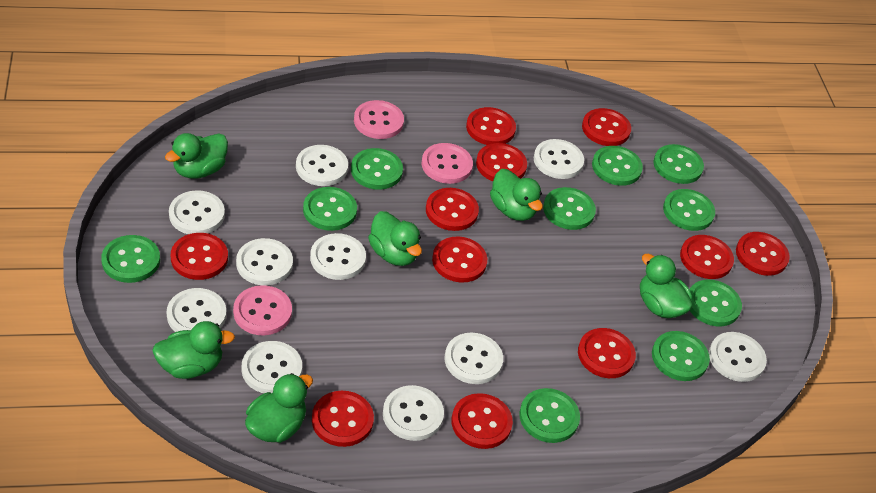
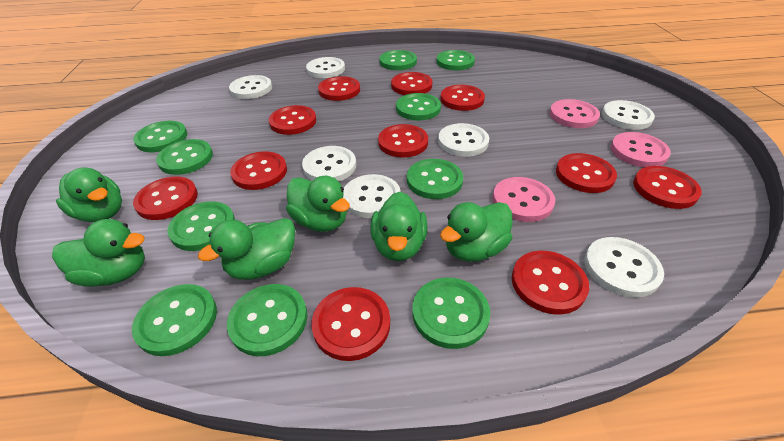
white button: 10 -> 7

